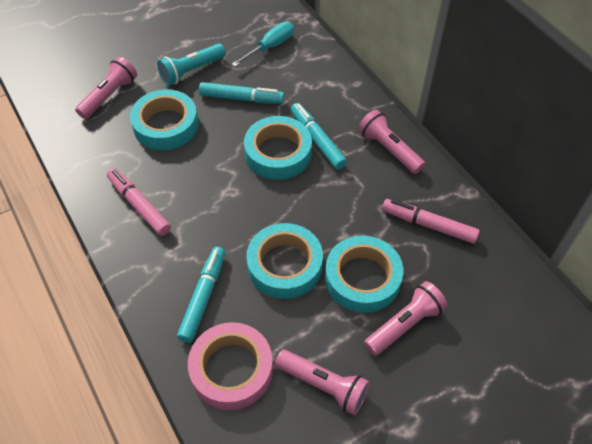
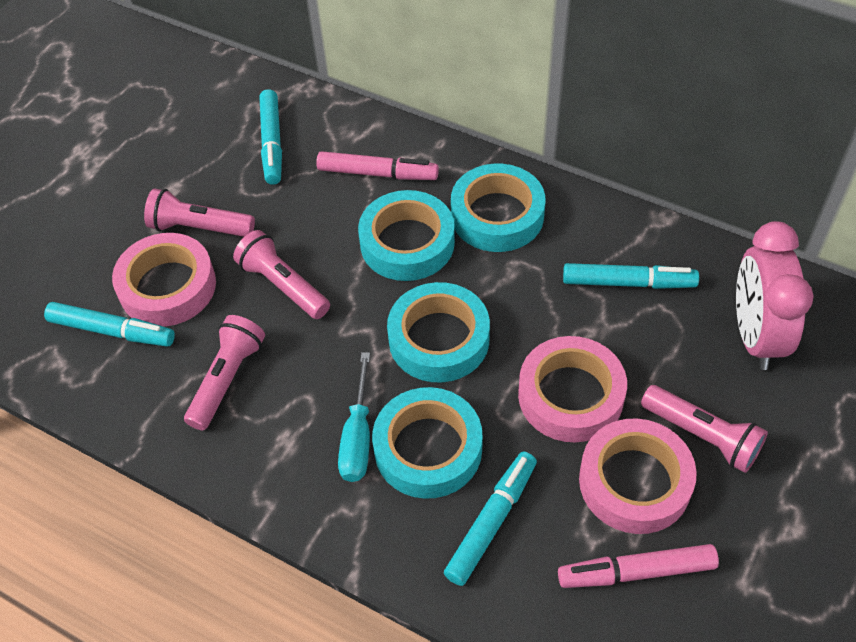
pink clock: 0 -> 1
pink tape: 1 -> 3
turquoise flashlight: 1 -> 0
turquoise marker: 3 -> 4

